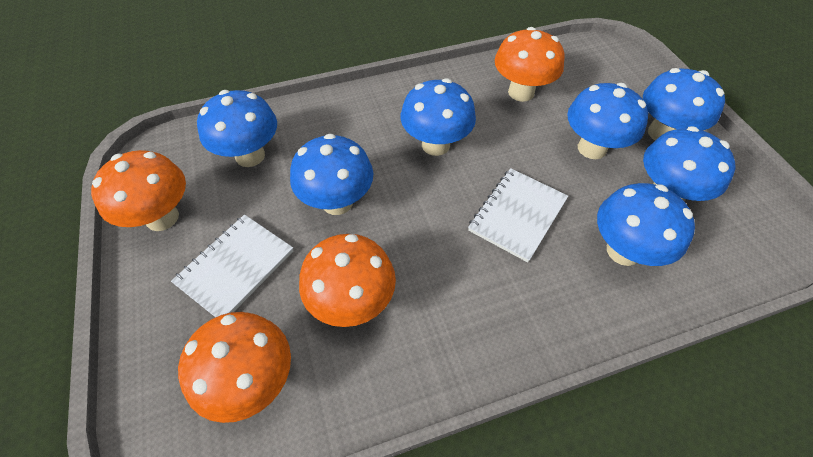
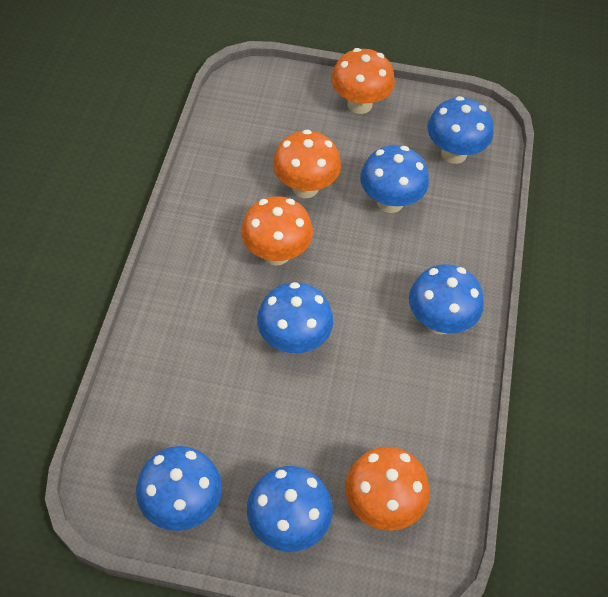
blue mushroom: 7 -> 6
white notebook: 2 -> 0

